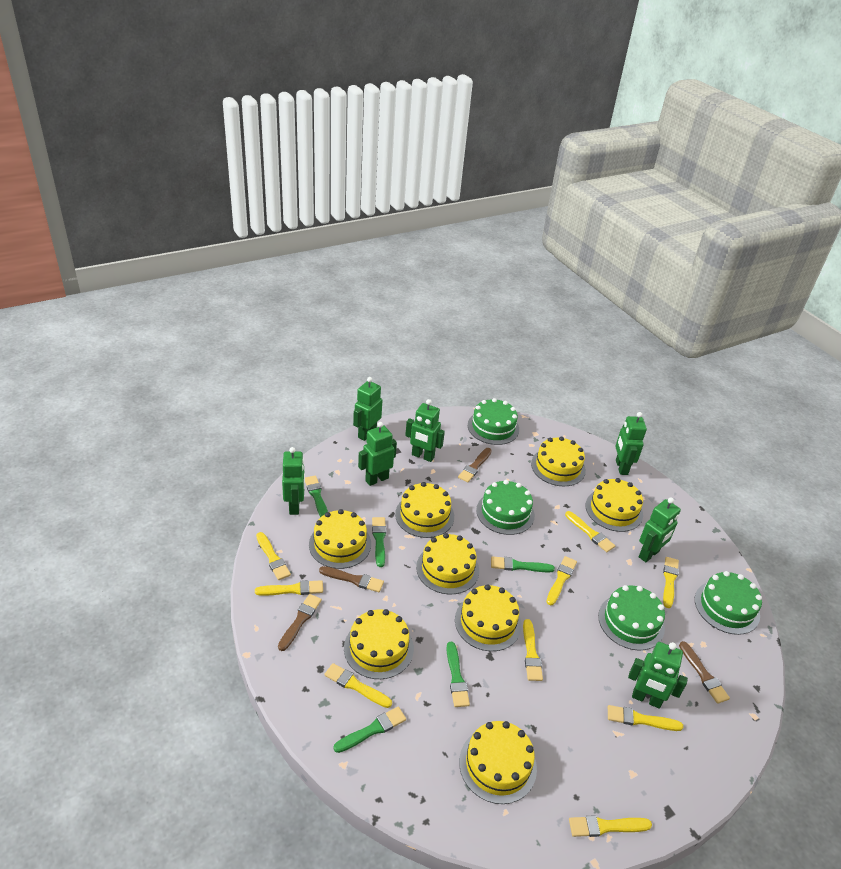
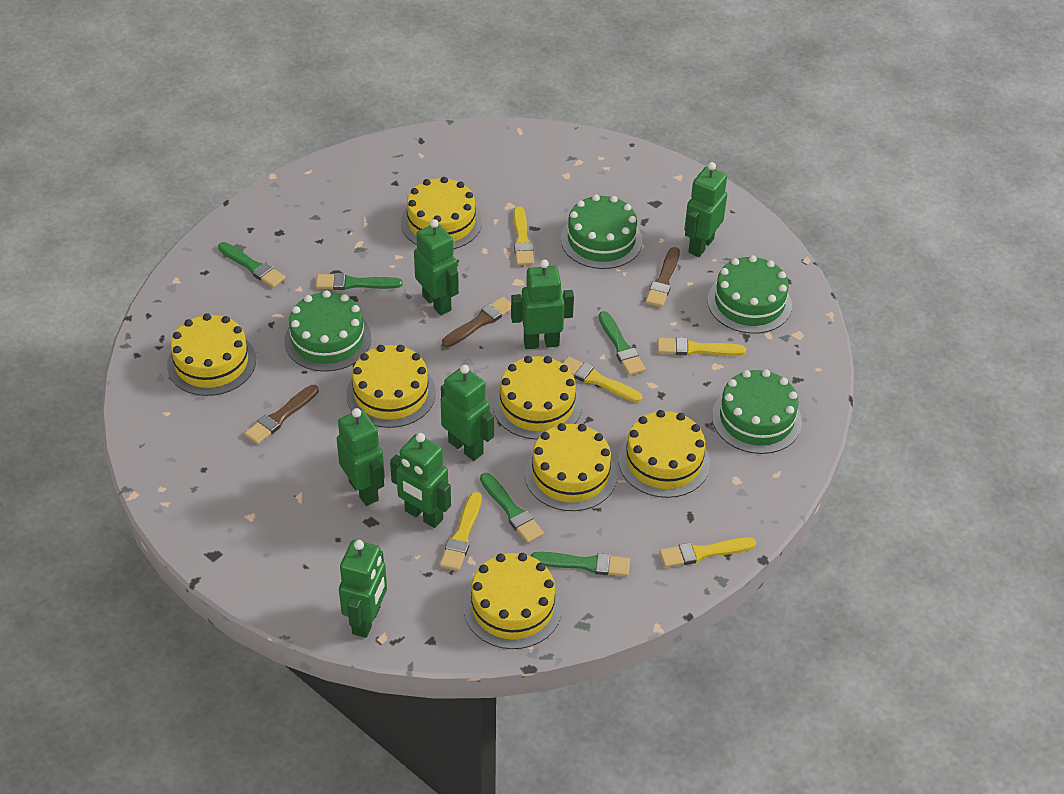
brown brush: 4 -> 3
yellow brush: 9 -> 5
yellow cake: 8 -> 7

